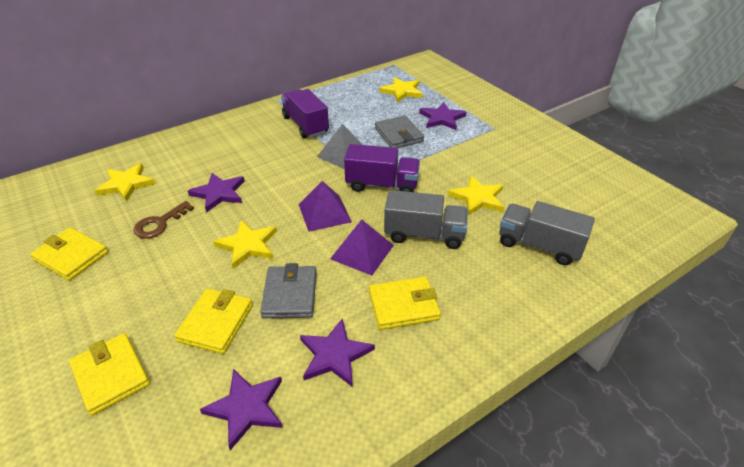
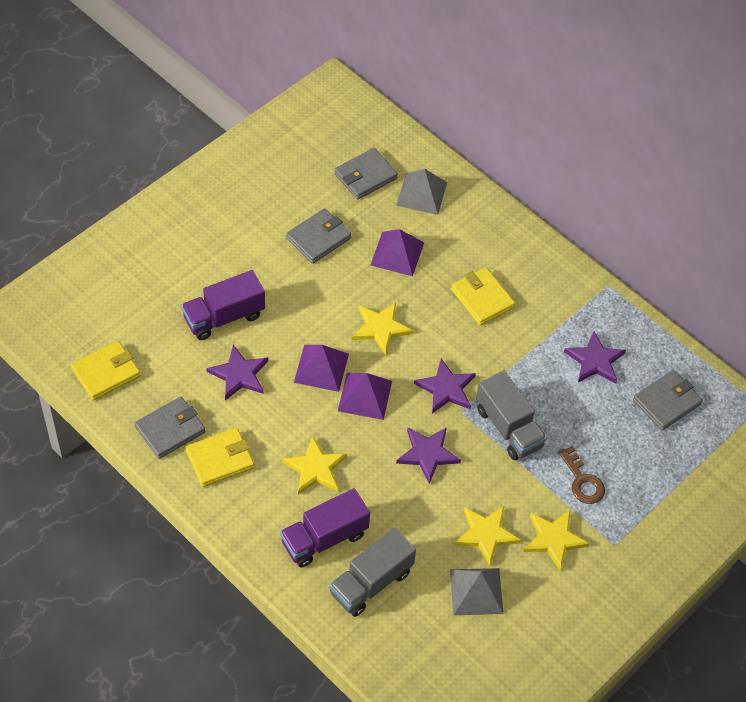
grey pyramid: 1 -> 2
grey wallet: 2 -> 4
purple pyramid: 2 -> 3
yellow wallet: 4 -> 3

